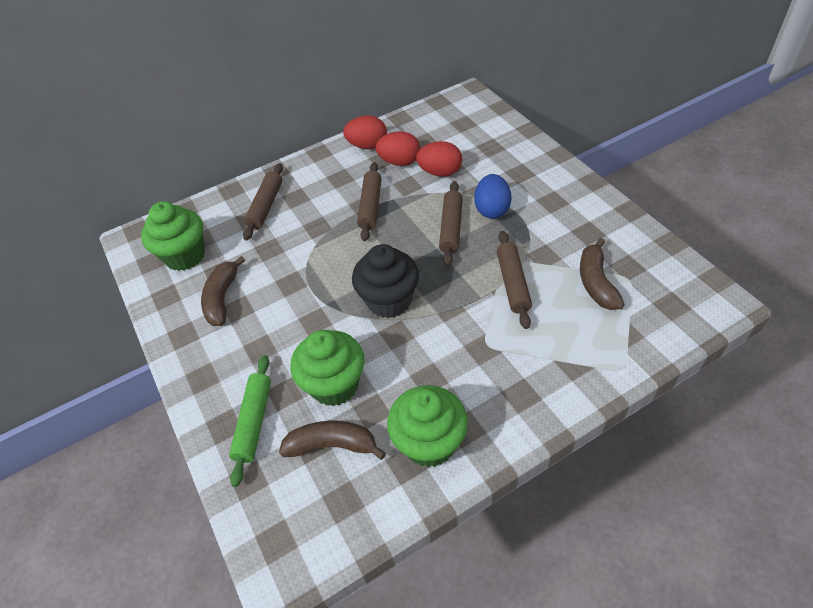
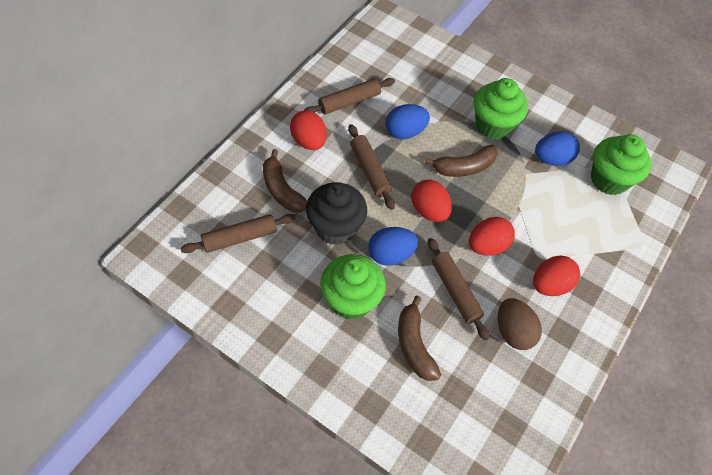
blue egg: 1 -> 3
brown egg: 0 -> 1
green rolling pin: 1 -> 0
red egg: 3 -> 4

